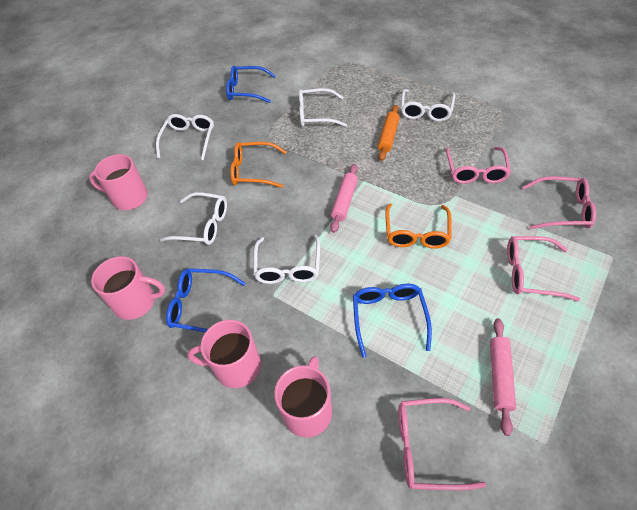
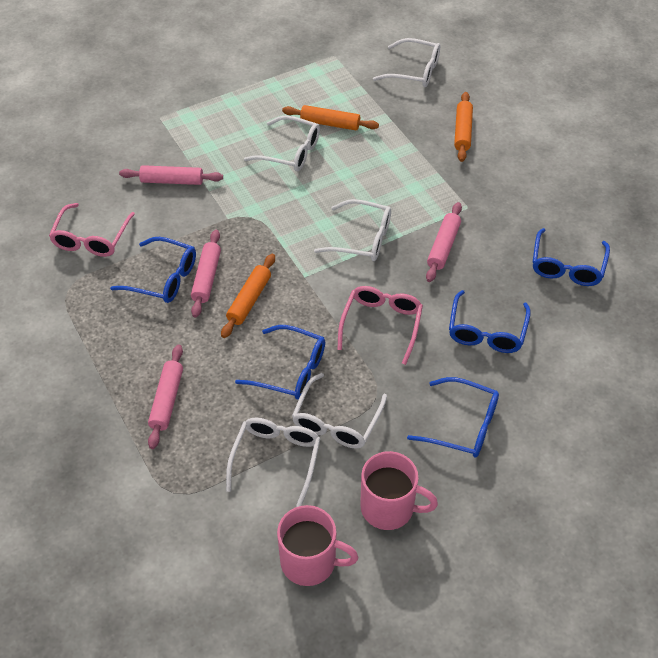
blue glasses: 3 -> 5
orange glasses: 2 -> 0
orange rolling pin: 1 -> 3
pink glasses: 4 -> 2
pink mug: 4 -> 2
pink rolling pin: 2 -> 4

